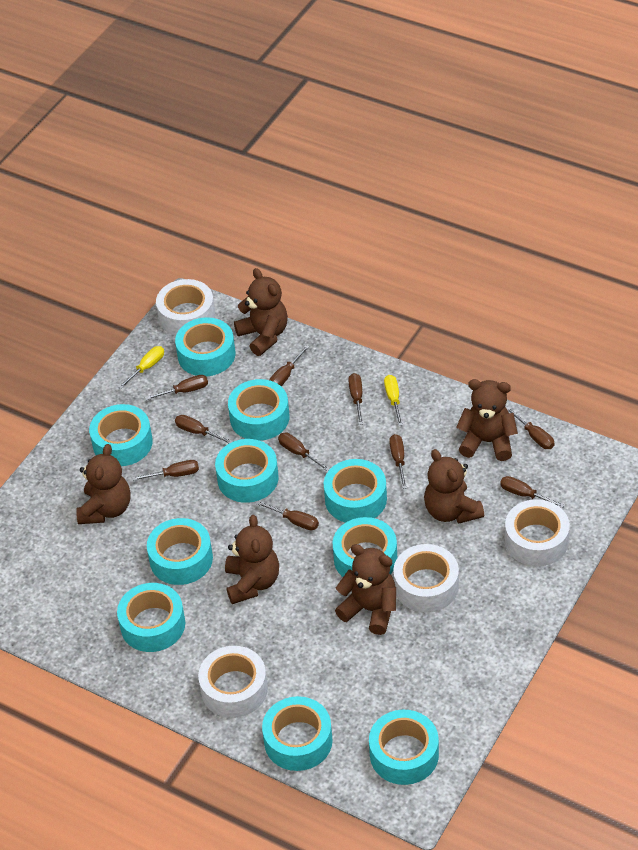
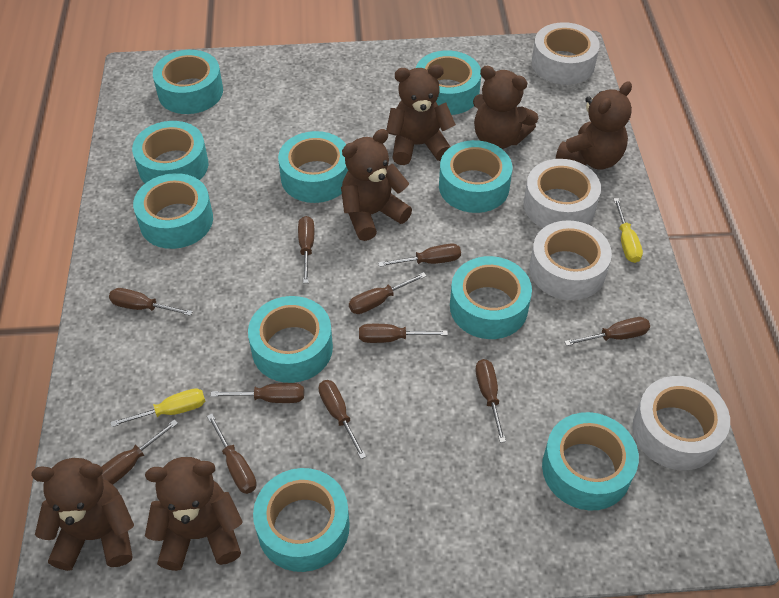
brown screwdriver: 10 -> 11

